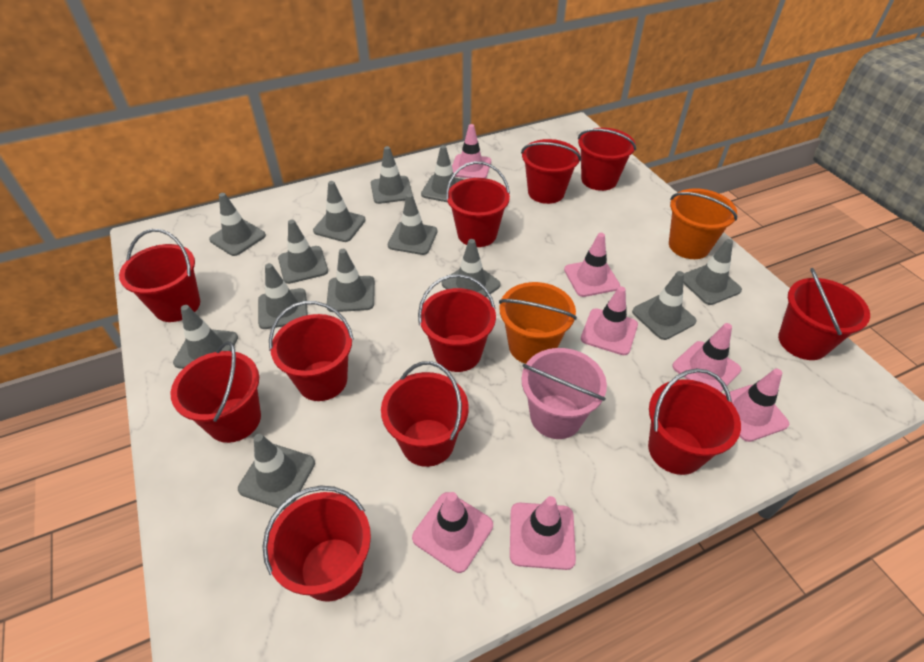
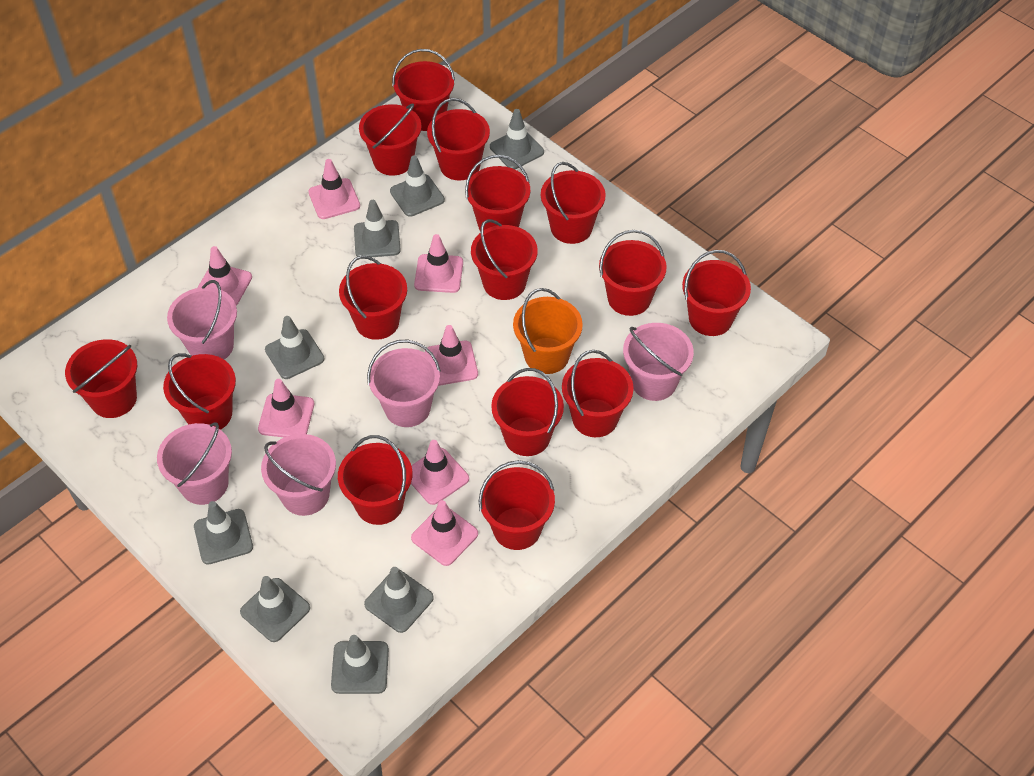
grey traffic cone: 13 -> 8
orange bucket: 2 -> 1
pink bucket: 1 -> 5
red bucket: 11 -> 15

